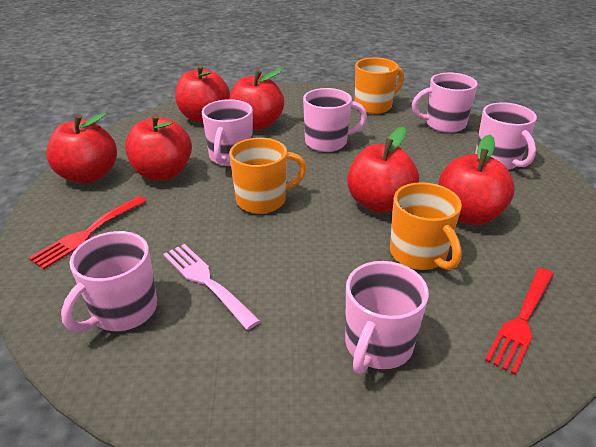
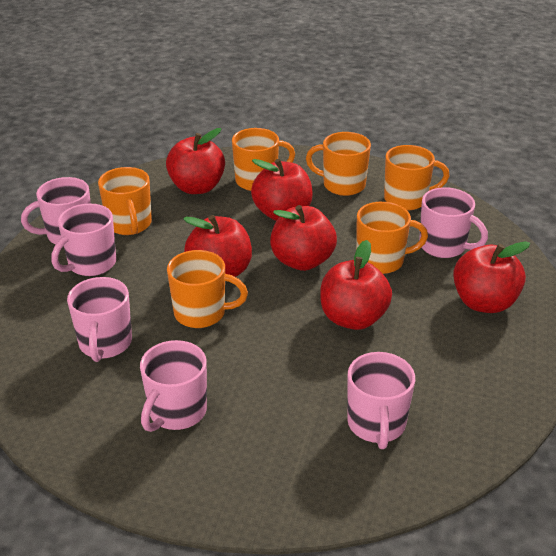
orange mug: 3 -> 6
pink fork: 1 -> 0
red fork: 2 -> 0

